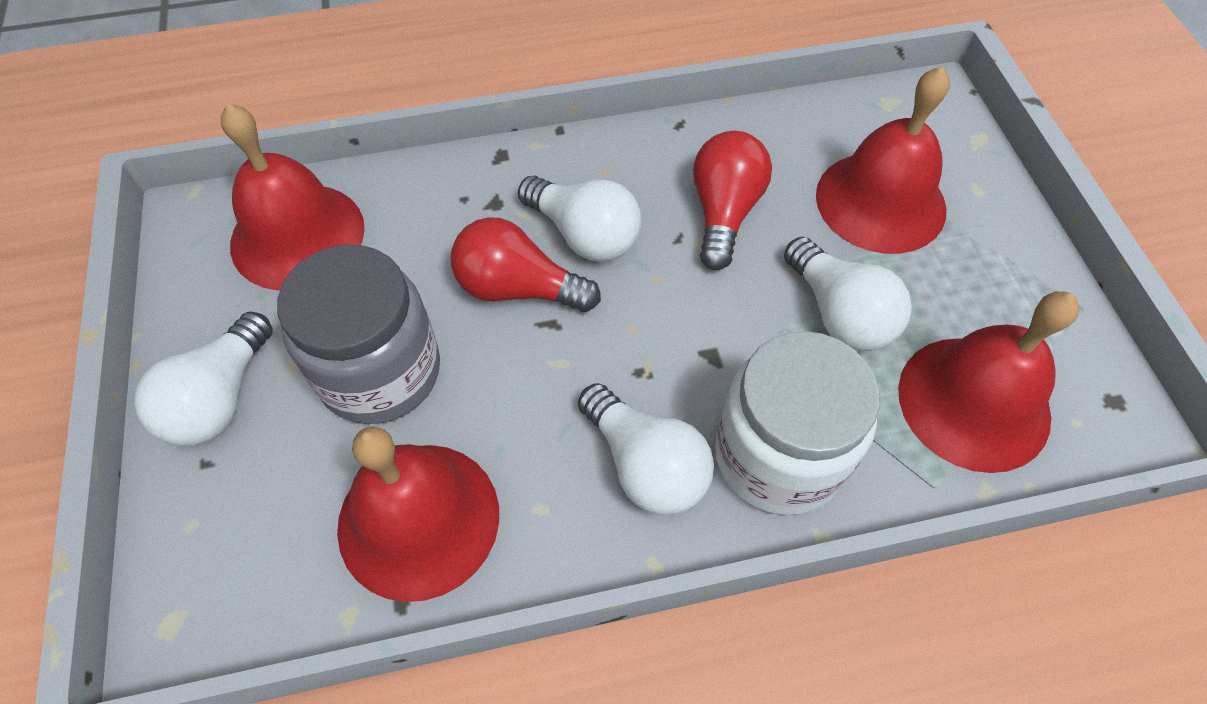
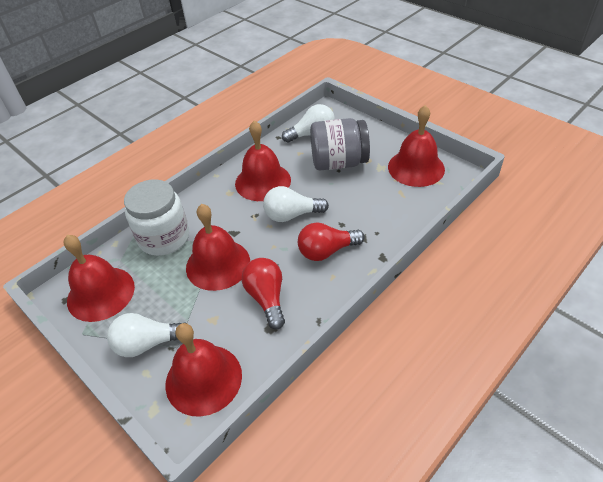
red bell: 4 -> 5
white light bulb: 4 -> 3

